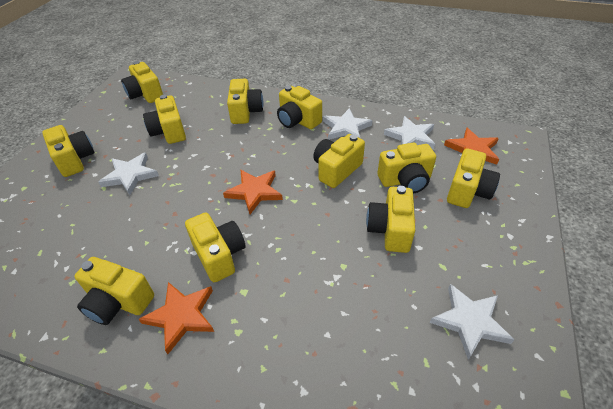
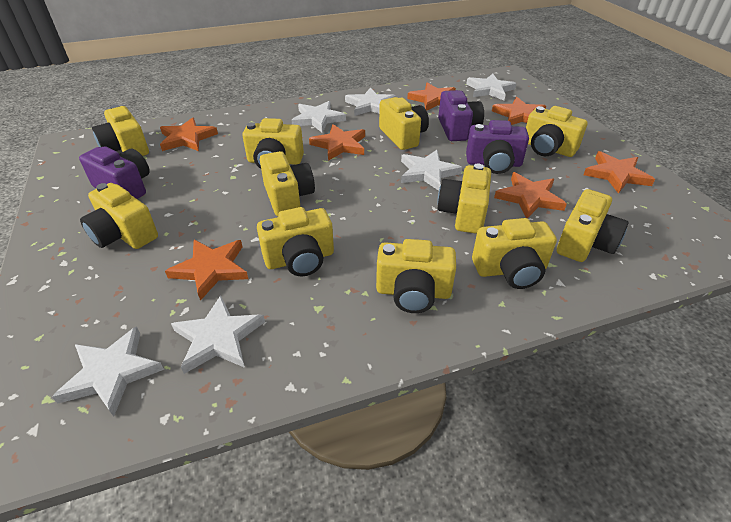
orange star: 3 -> 7
purple camera: 0 -> 3
white star: 4 -> 6

